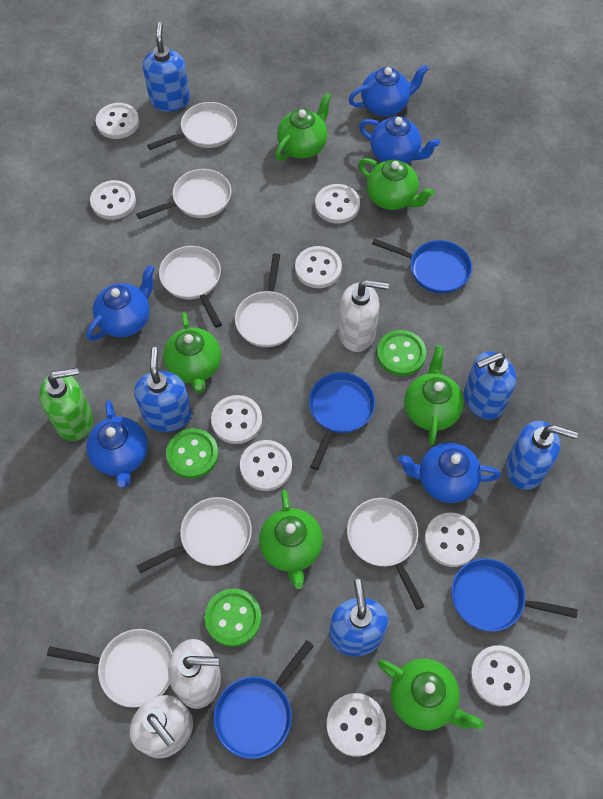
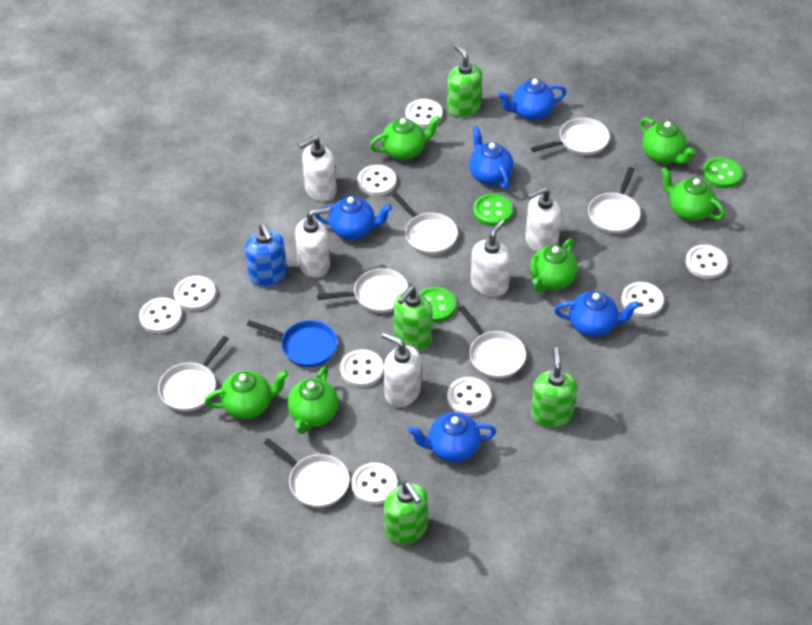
blue pan: 4 -> 1
blue soap dispenser: 5 -> 1
green soap dispenser: 1 -> 4
white soap dispenser: 3 -> 5

